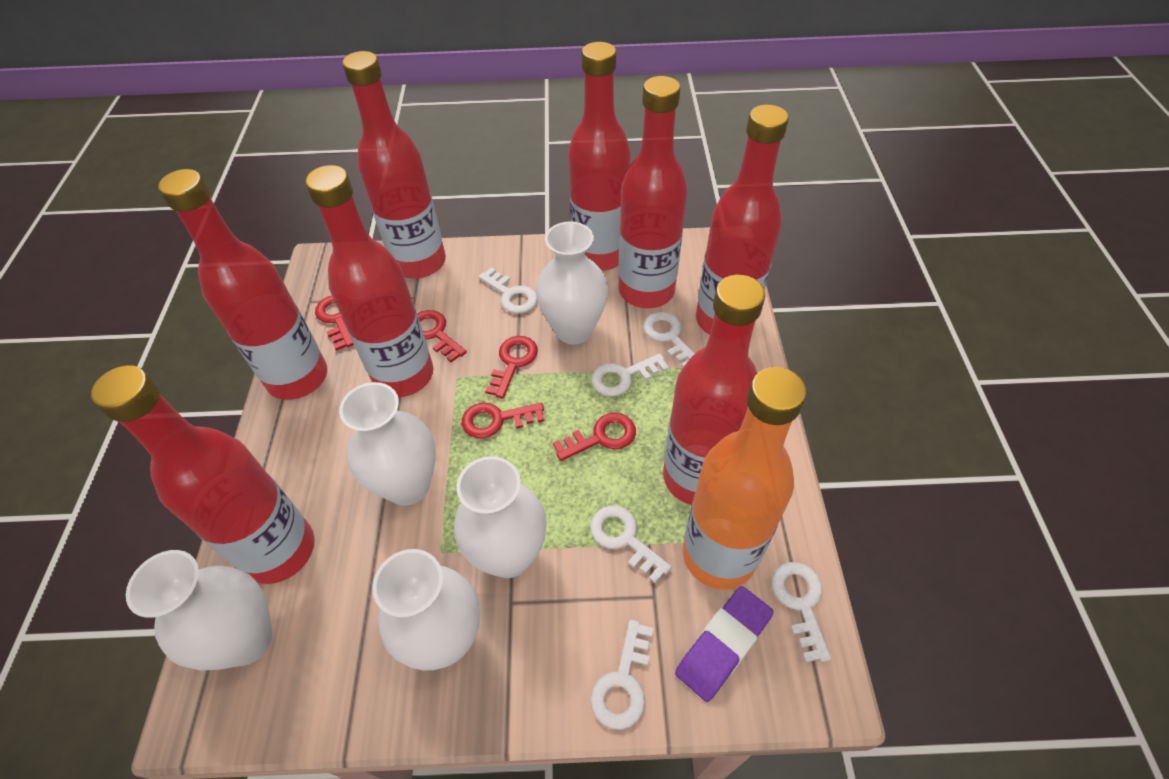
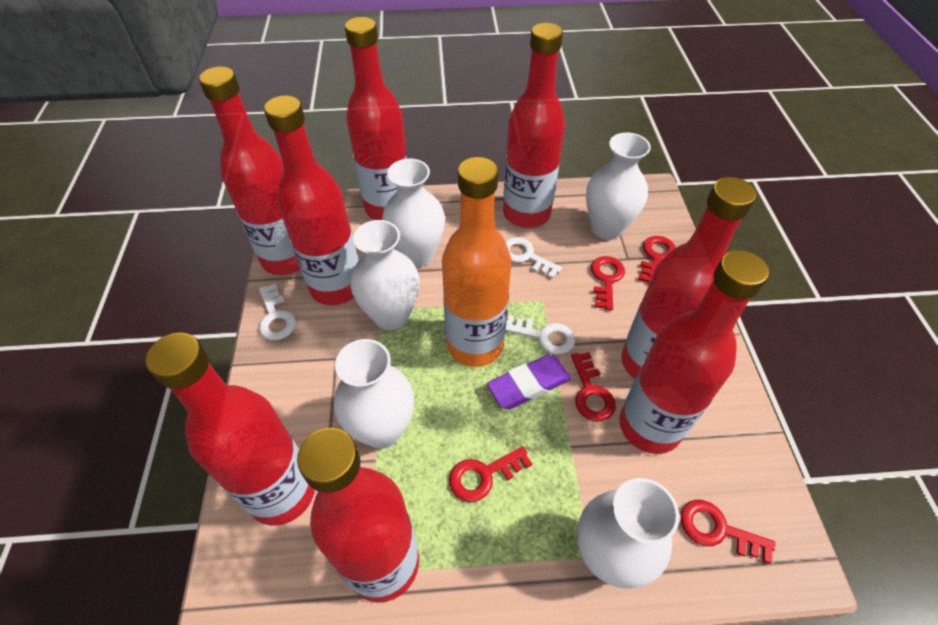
white key: 6 -> 3

